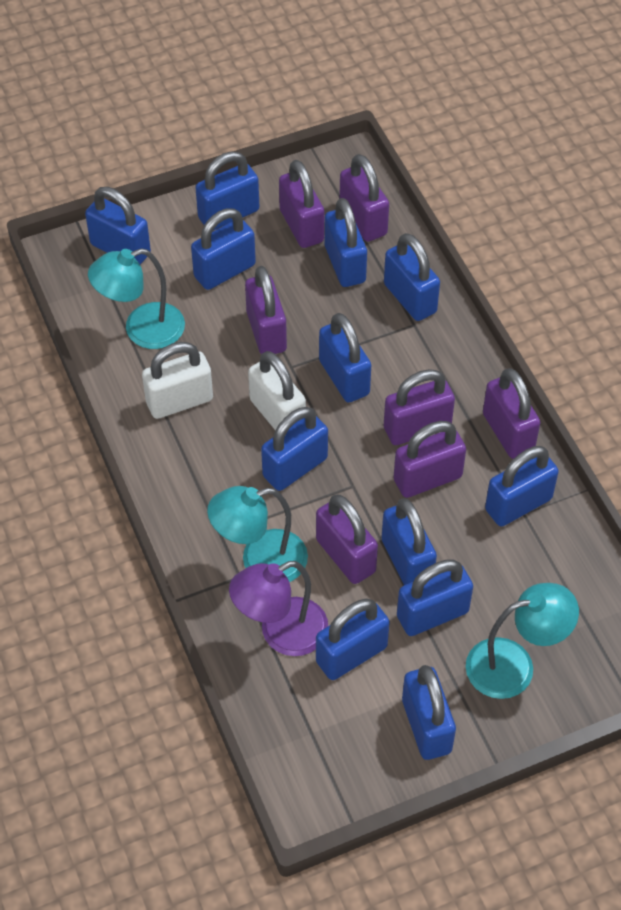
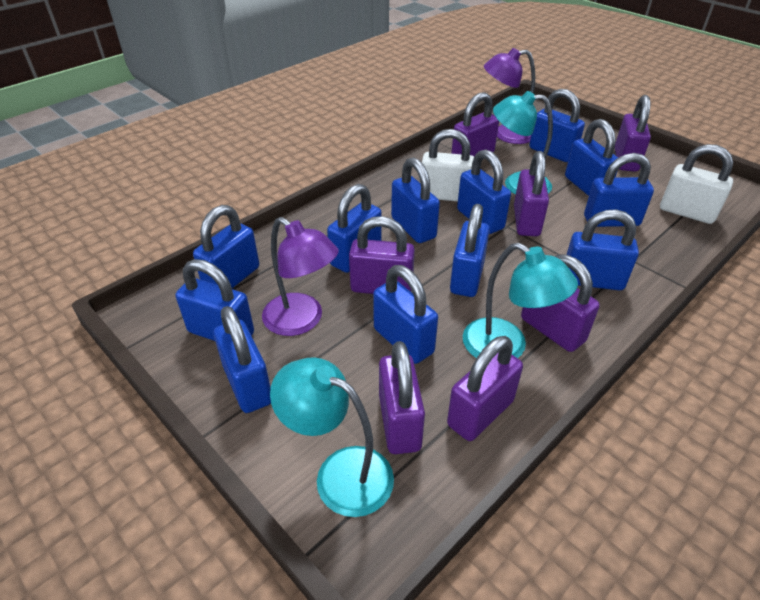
purple lamp: 1 -> 2

